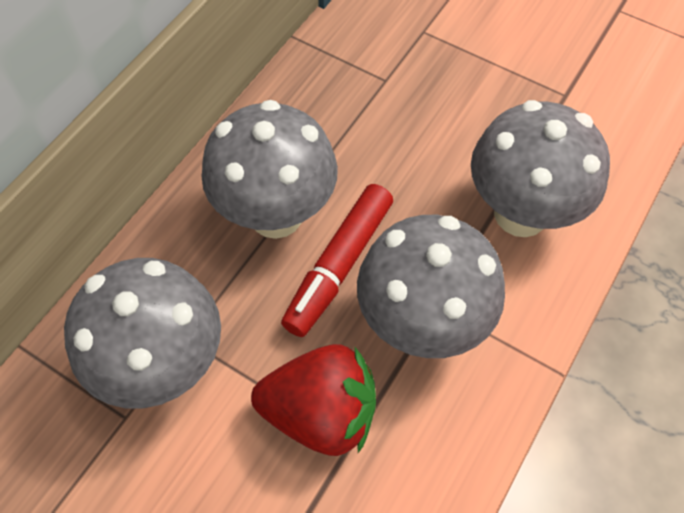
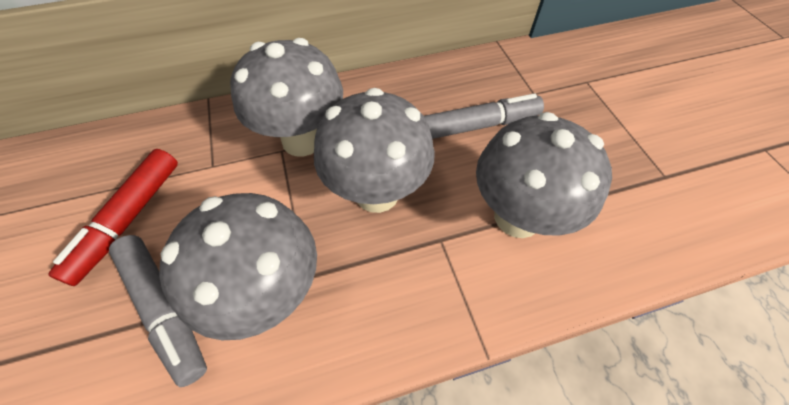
grey marker: 0 -> 2
red strawberry: 1 -> 0

